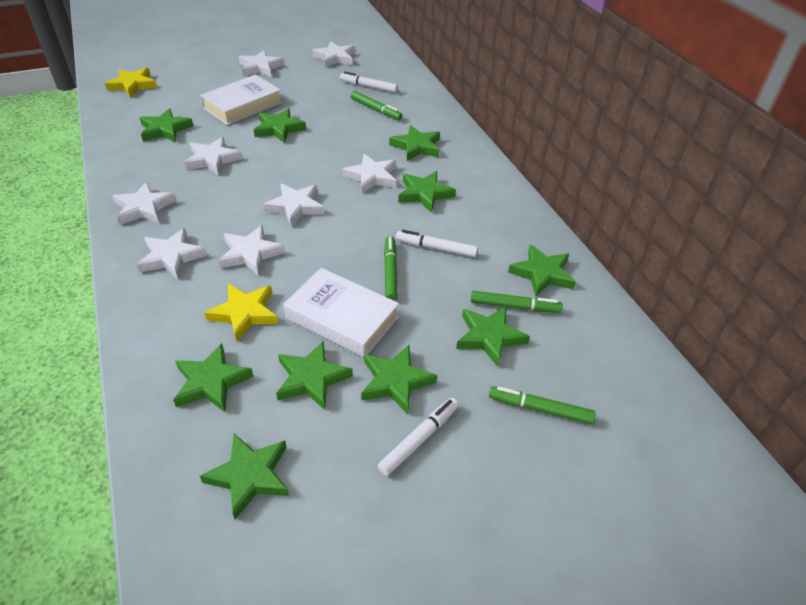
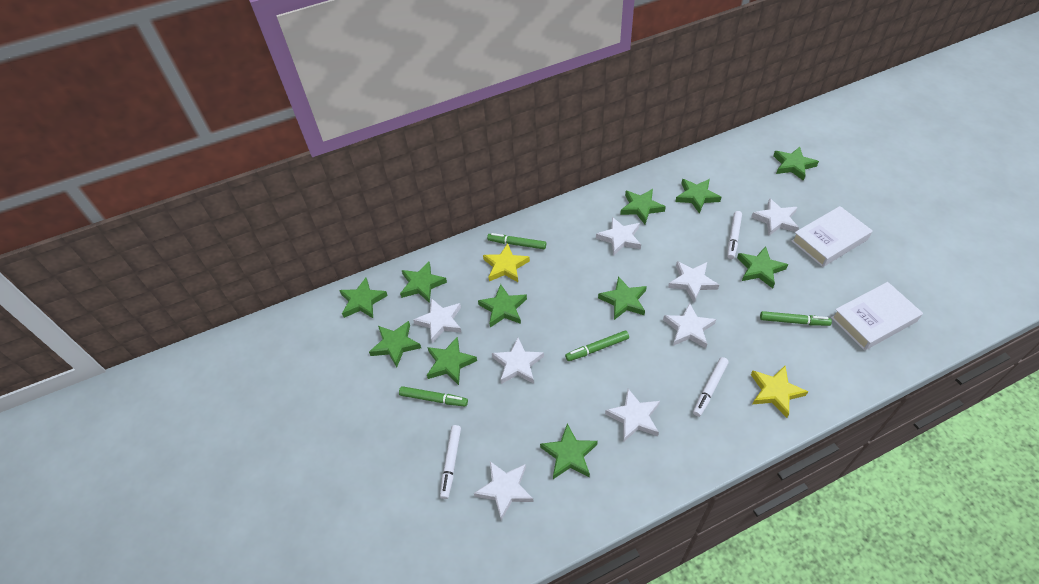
green star: 10 -> 11

